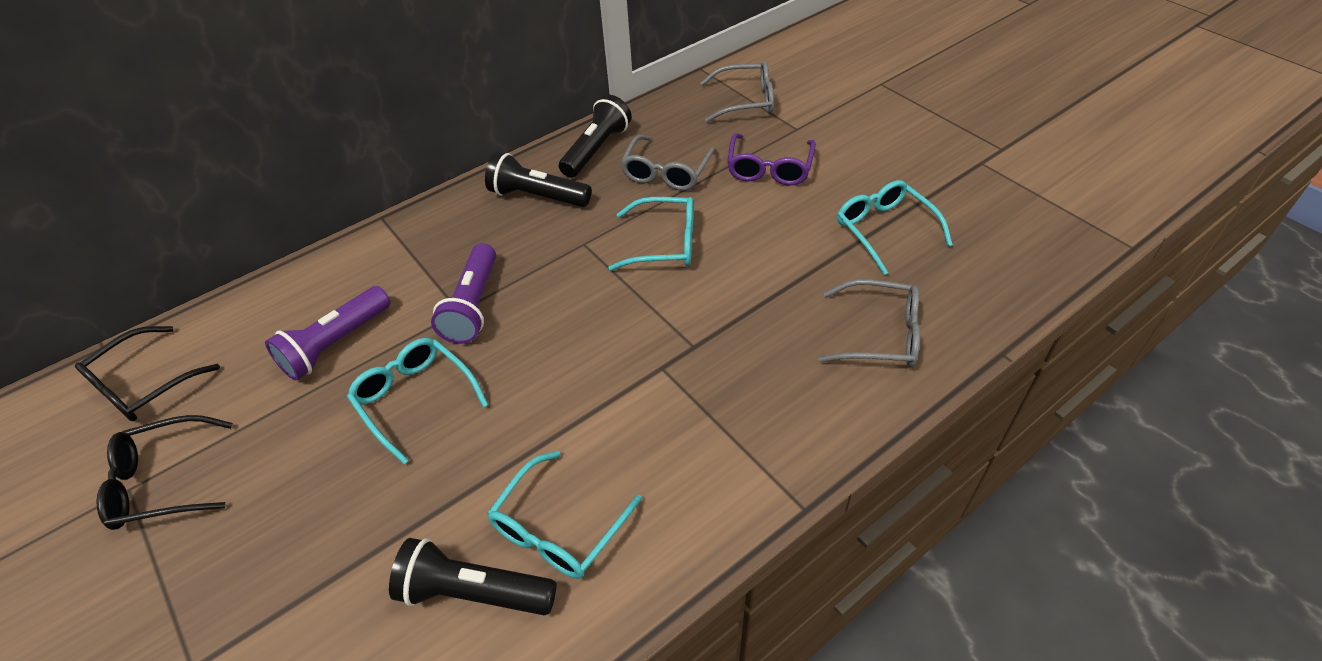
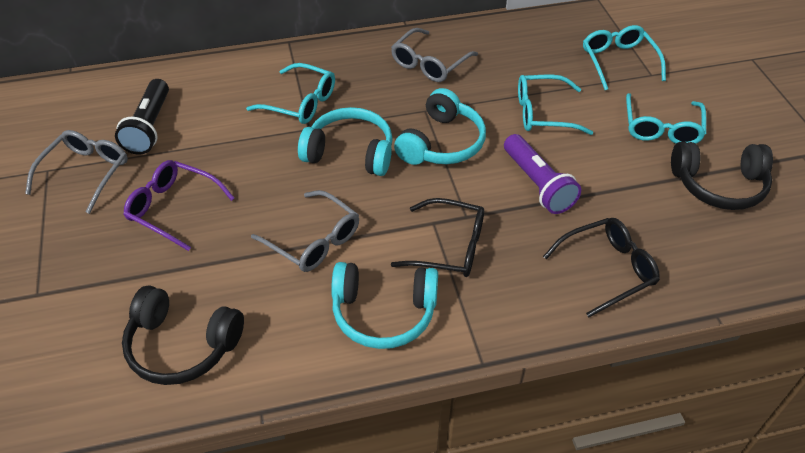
black flashlight: 3 -> 1
black headphones: 0 -> 2
purple flashlight: 2 -> 1
turquoise headphones: 0 -> 3

